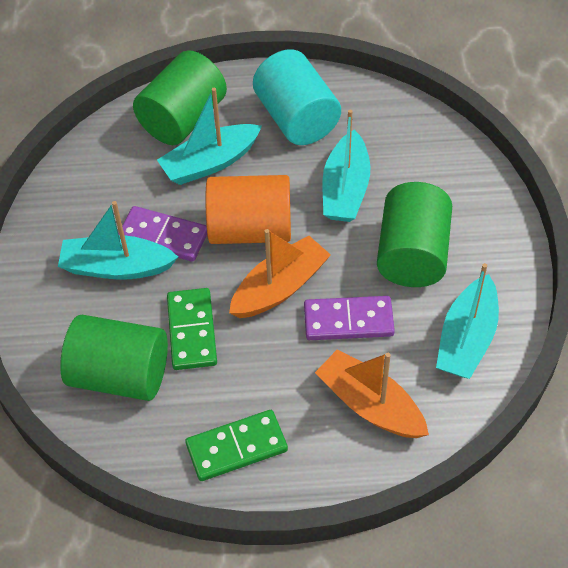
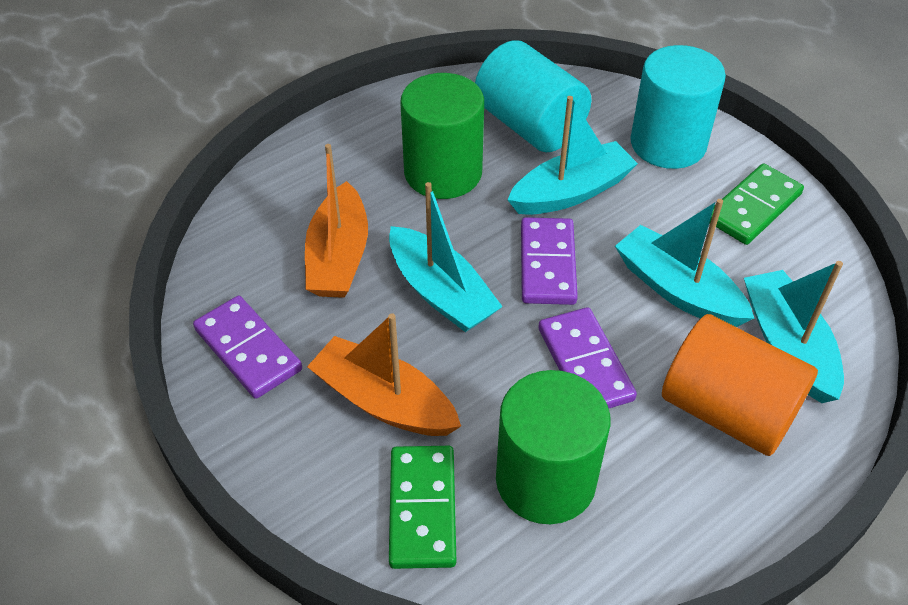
green cylinder: 3 -> 2
purple domino: 2 -> 3
turquoise cylinder: 1 -> 2

